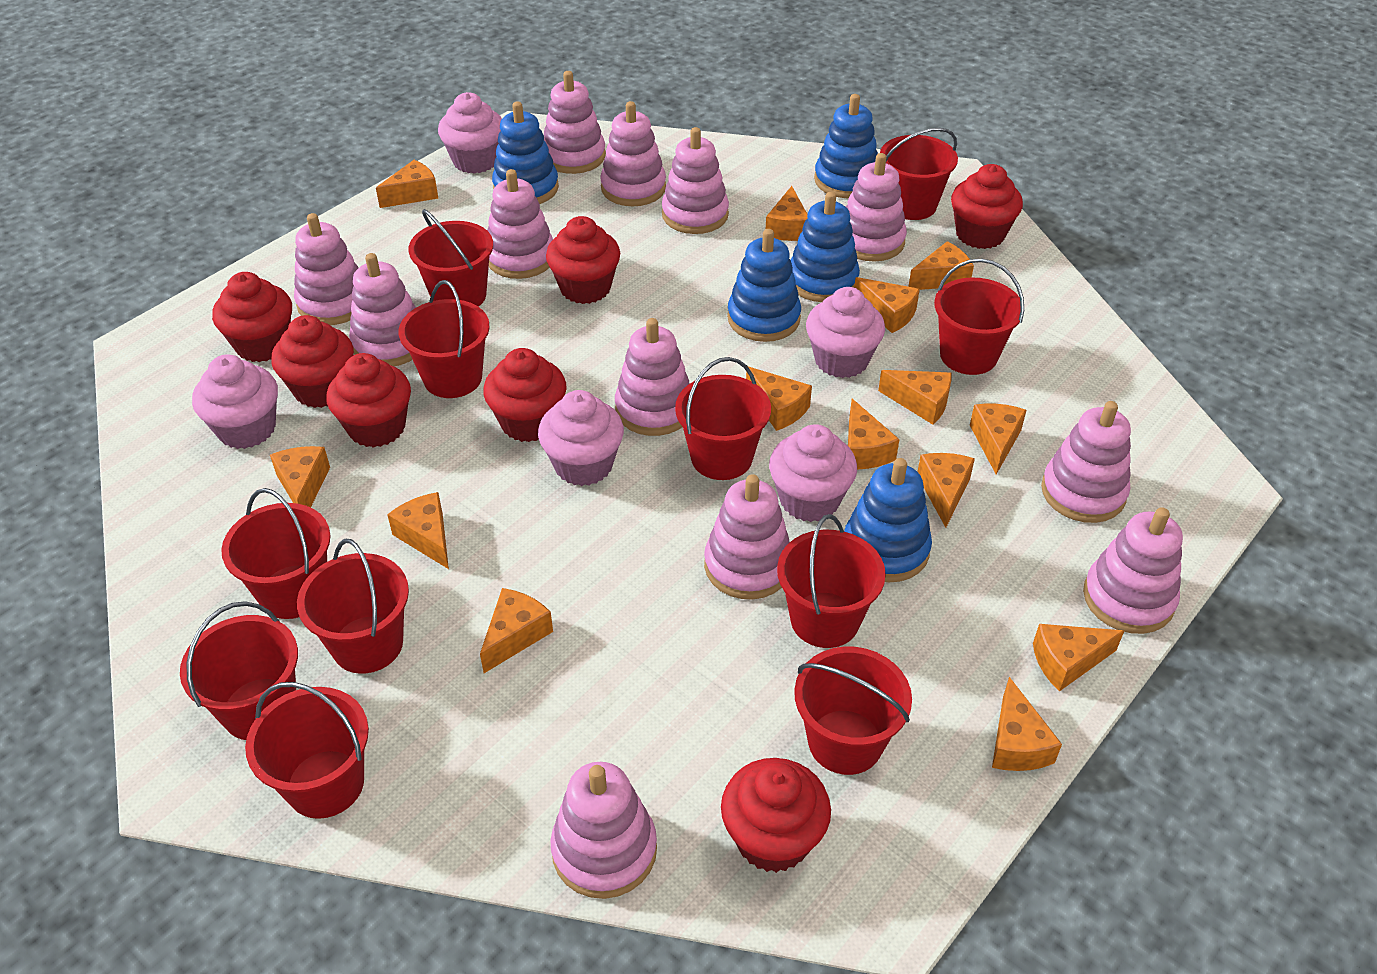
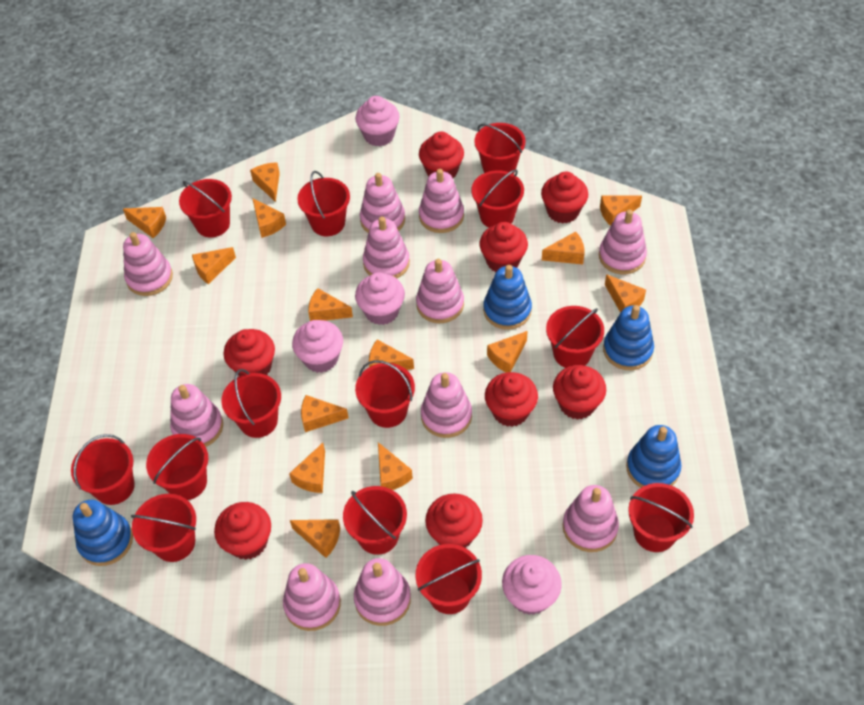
blue stacking toy: 5 -> 4
pink cupcake: 5 -> 4
pink stacking toy: 12 -> 11
red bucket: 11 -> 13
red cupcake: 7 -> 8

